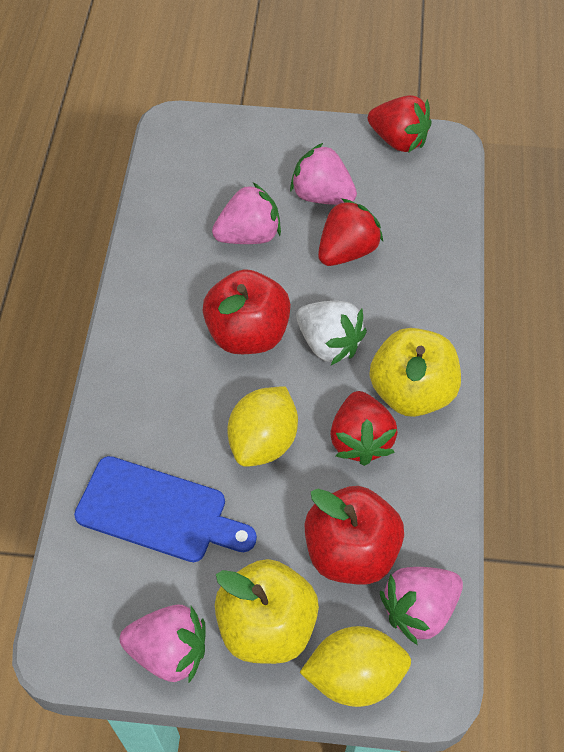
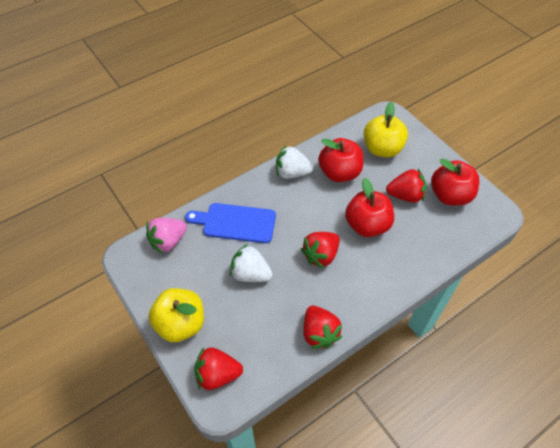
pink strawberry: 4 -> 1
red apple: 2 -> 3
red strawberry: 3 -> 4
white strawberry: 1 -> 2
yellow lemon: 2 -> 0

